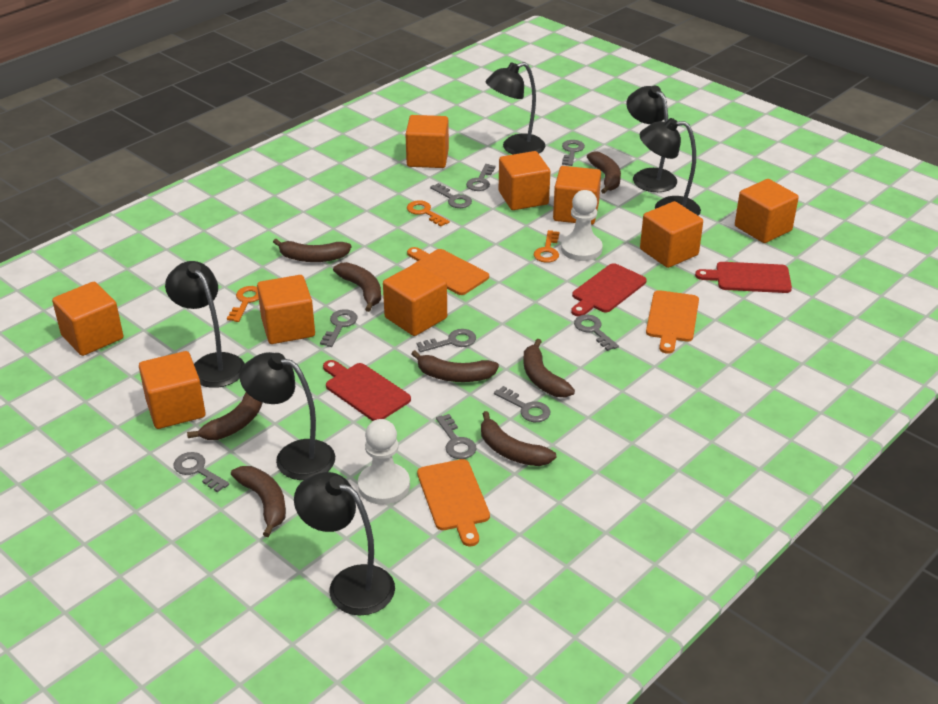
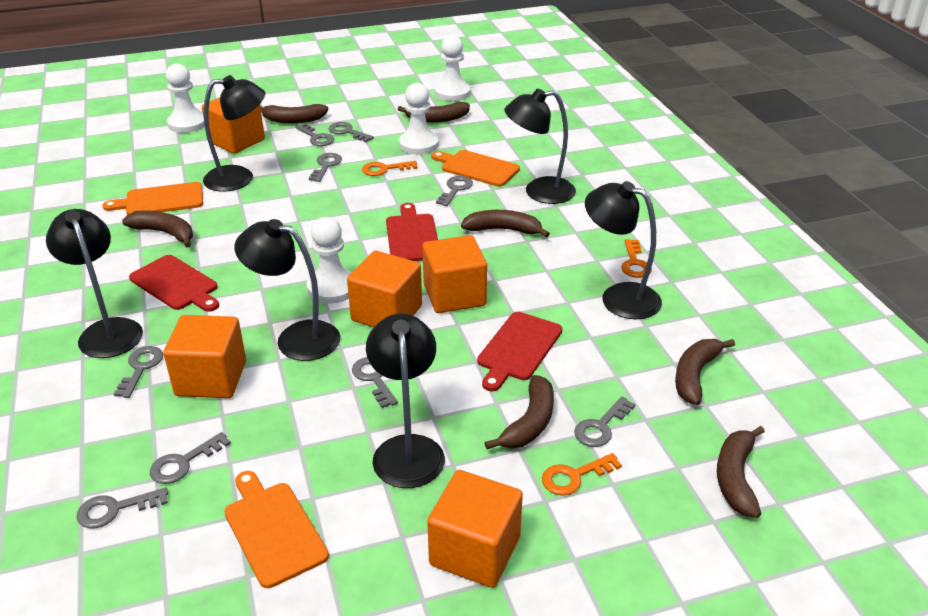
brown banana: 8 -> 7
orange cube: 9 -> 5
white pawn: 2 -> 4

